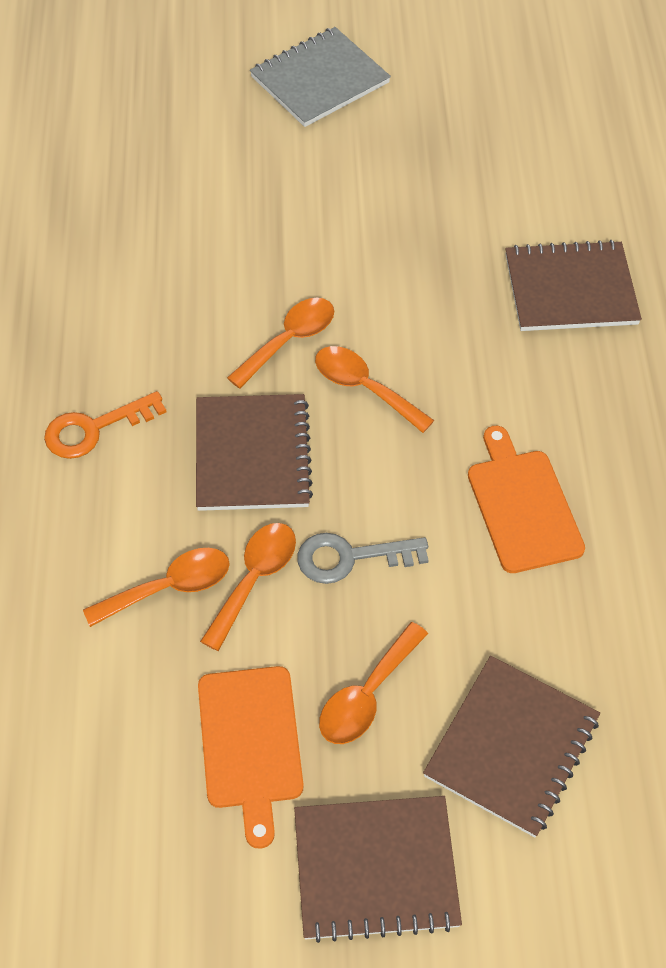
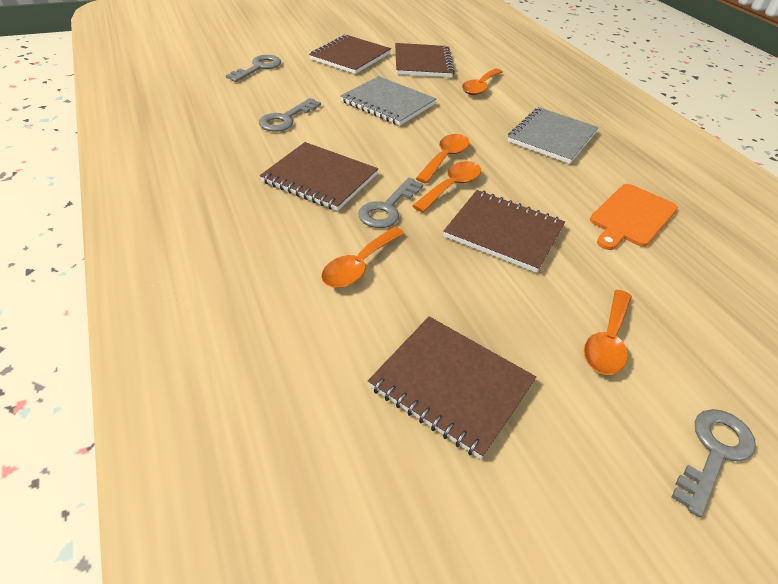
brown notebook: 4 -> 5
grey key: 1 -> 4
grey notebook: 1 -> 2
orange cutting board: 2 -> 1
orange key: 1 -> 0

